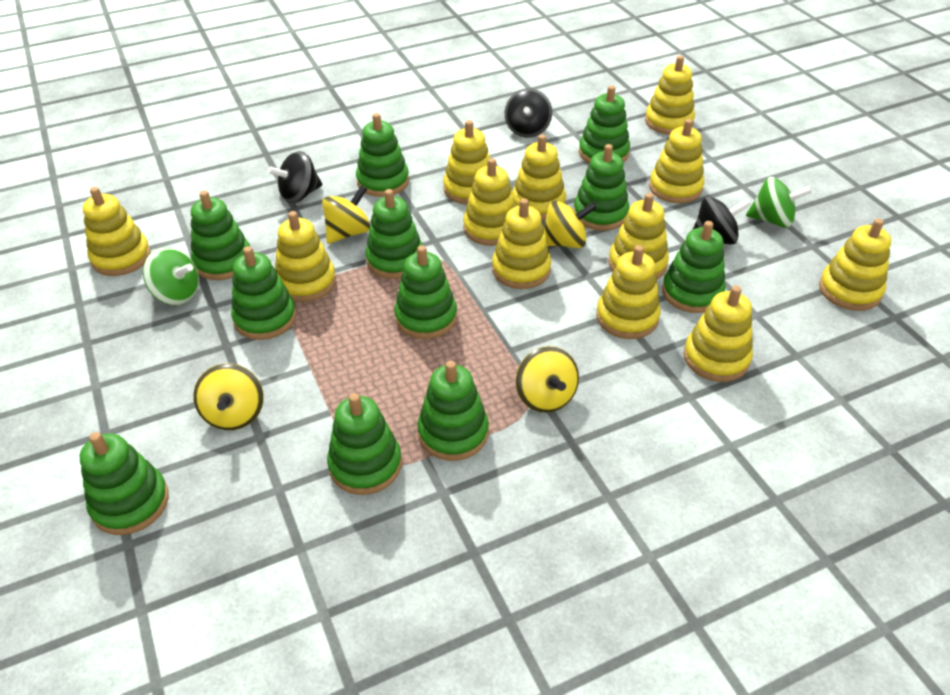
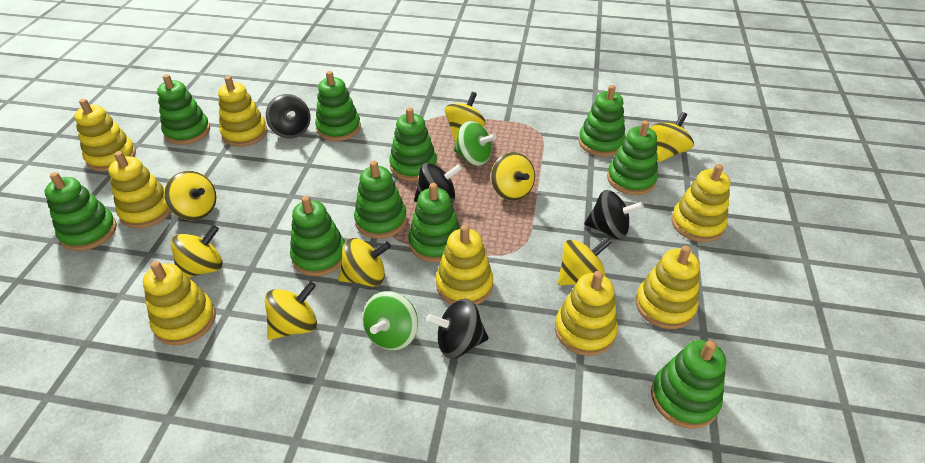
black spinning top: 3 -> 4
green stacking toy: 11 -> 10
yellow spinning top: 4 -> 8
yellow stacking toy: 12 -> 8

